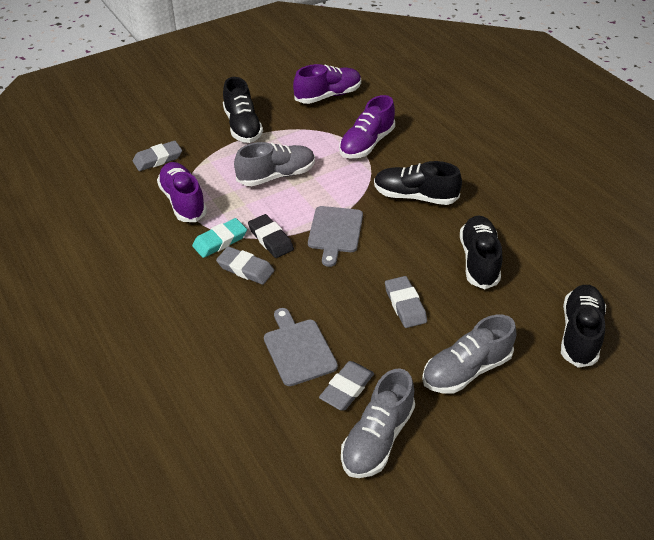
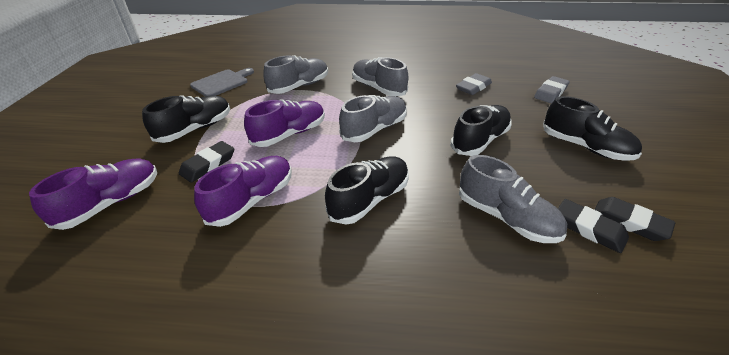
black eraser: 1 -> 3
grey cutting board: 2 -> 1
grey eraser: 4 -> 2
grey shoe: 3 -> 4
turquoise eraser: 1 -> 0

